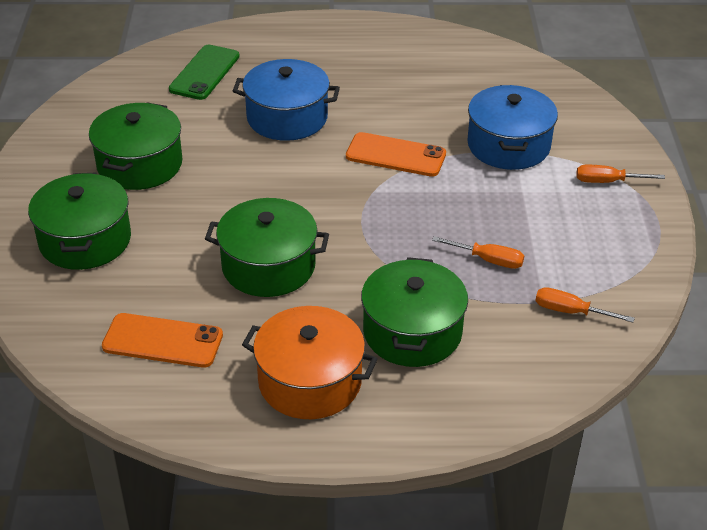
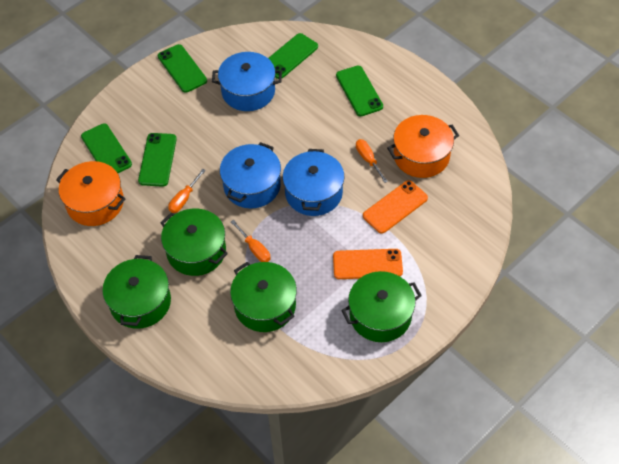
blue pot: 2 -> 3
green phone: 1 -> 5
orange pot: 1 -> 2

